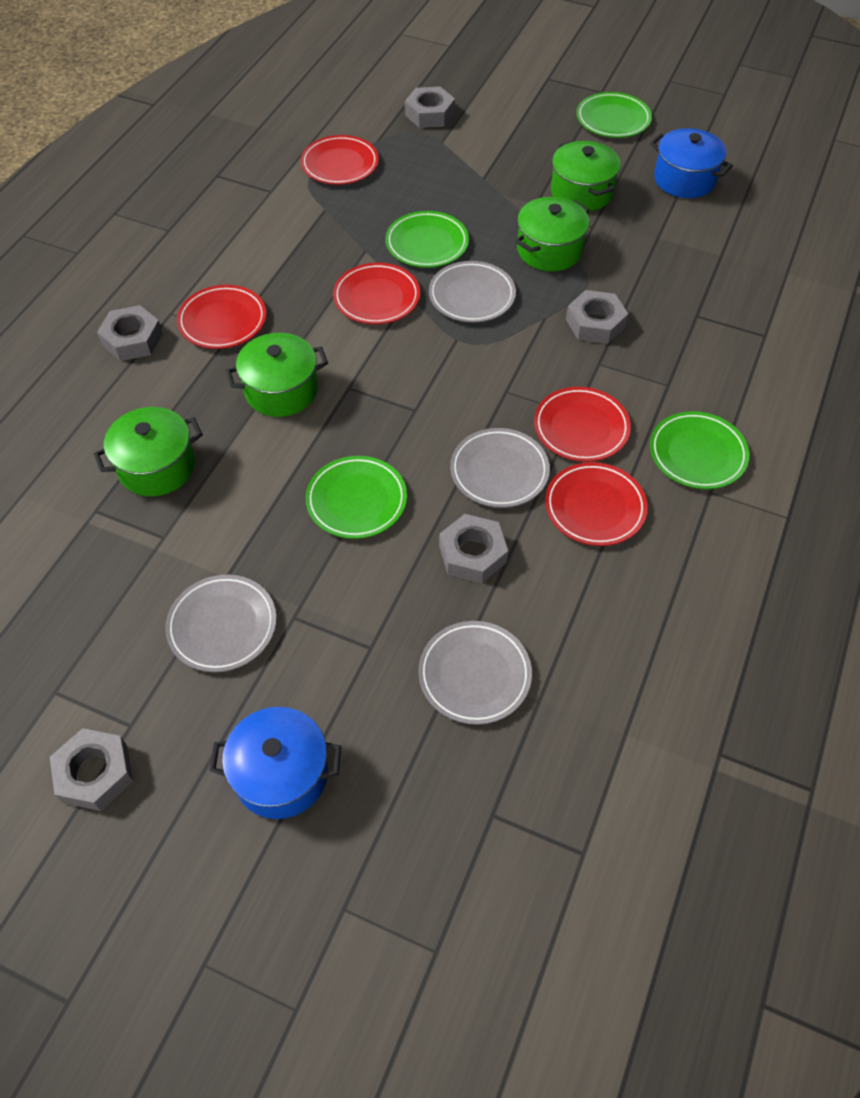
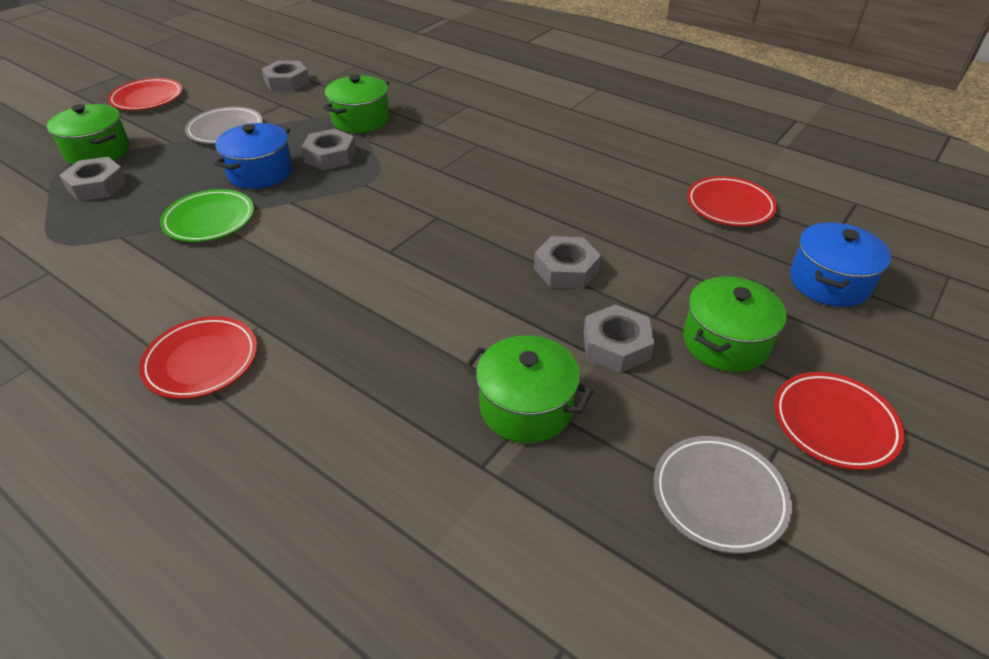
green plate: 4 -> 1
grey plate: 4 -> 2
red plate: 5 -> 4

